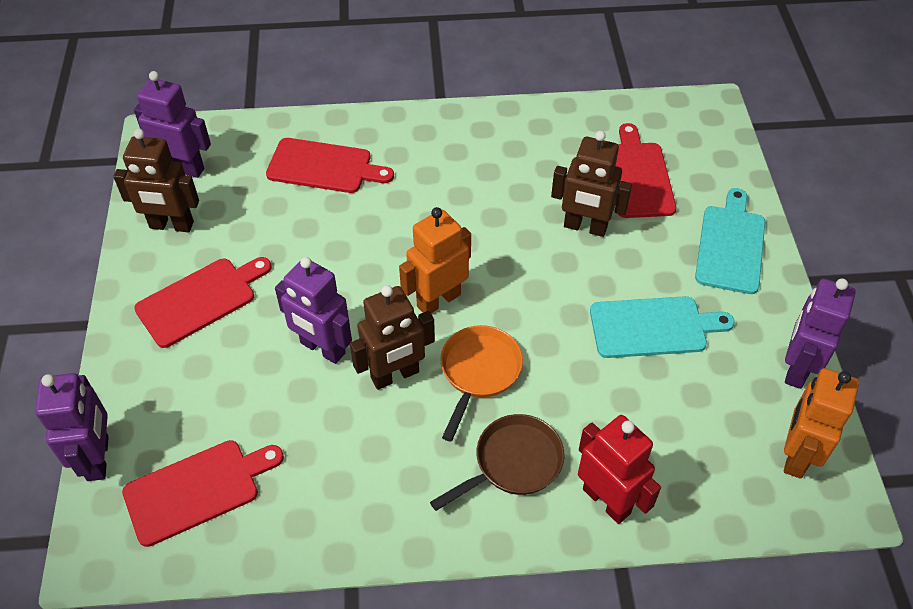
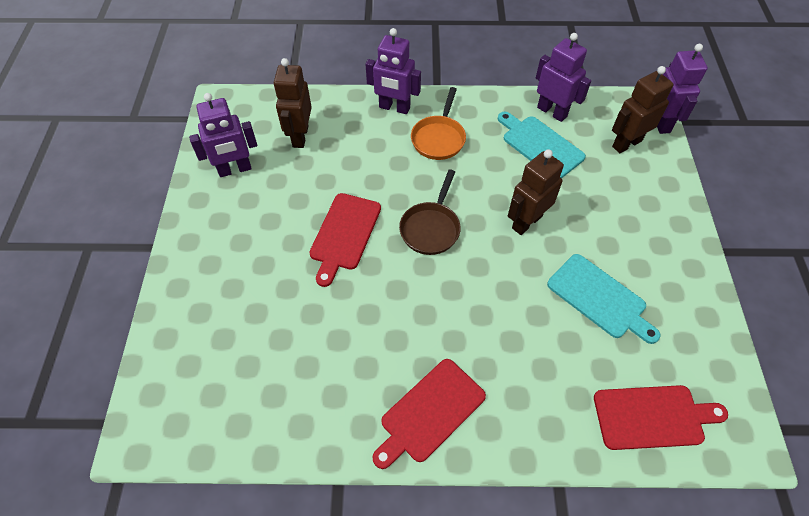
orange robot: 2 -> 0
red cutting board: 4 -> 3
red robot: 1 -> 0

